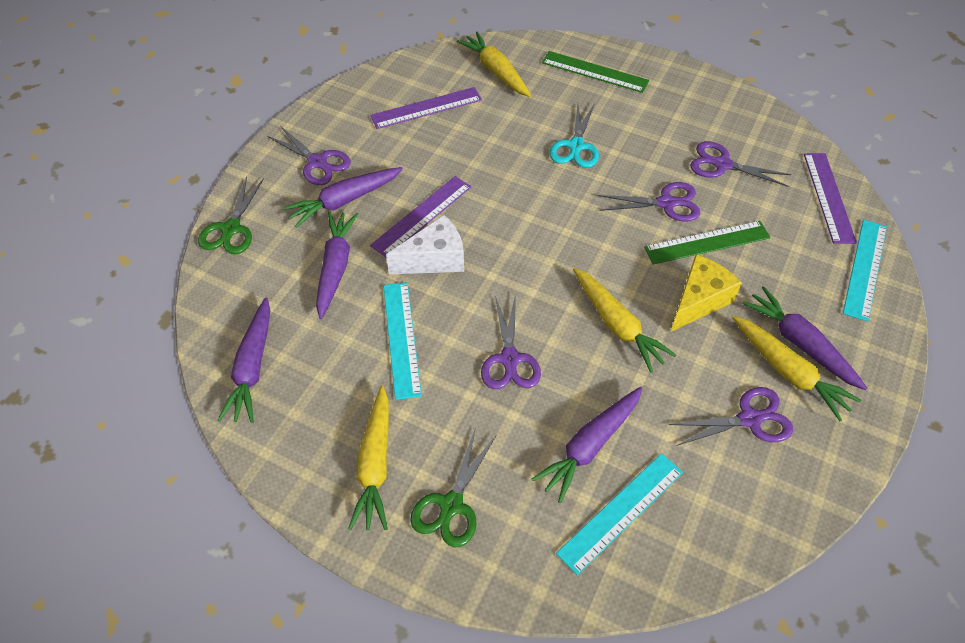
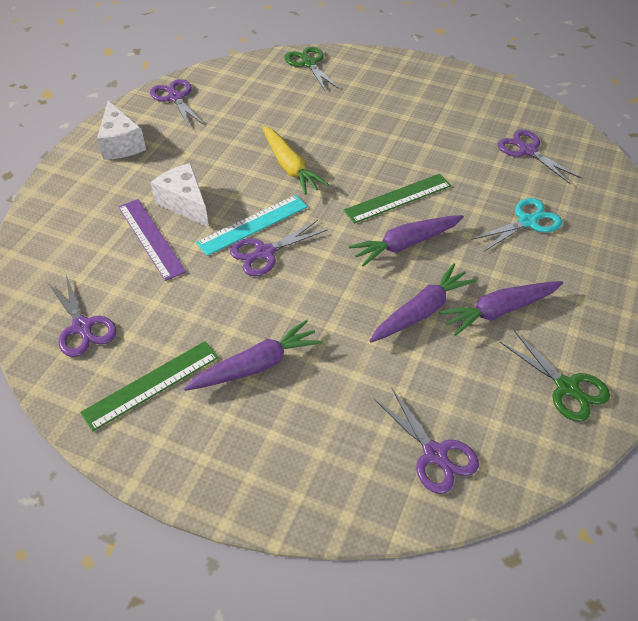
purple carrot: 5 -> 4
purple ruler: 3 -> 1
turquoise ruler: 3 -> 1
white cheese: 1 -> 2
yellow carrot: 4 -> 1
yellow cheese: 1 -> 0

